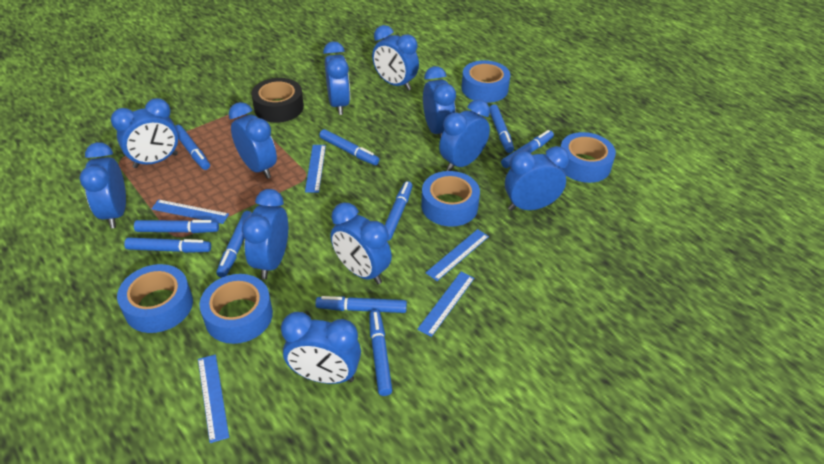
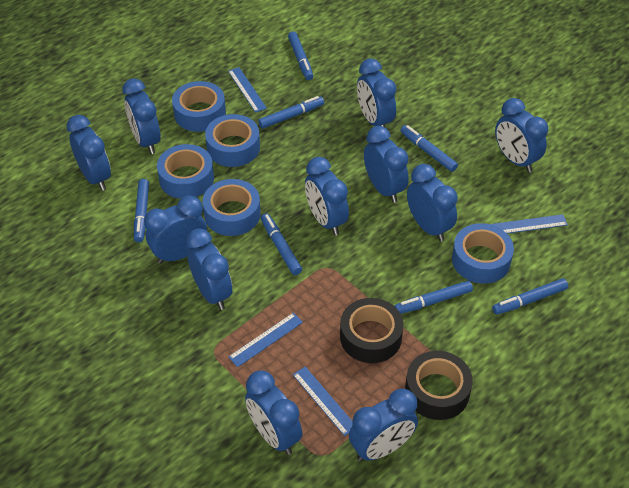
black tape: 1 -> 2
blue marker: 10 -> 7
blue ruler: 5 -> 4

